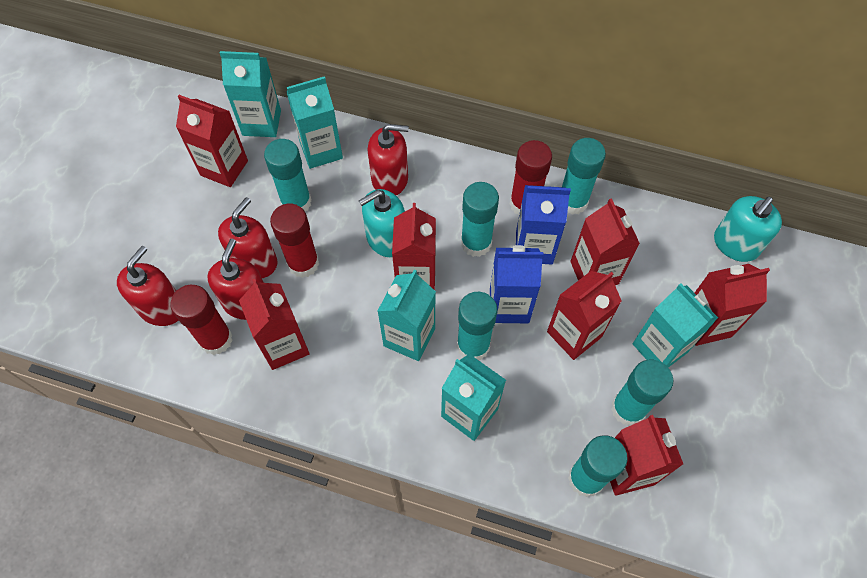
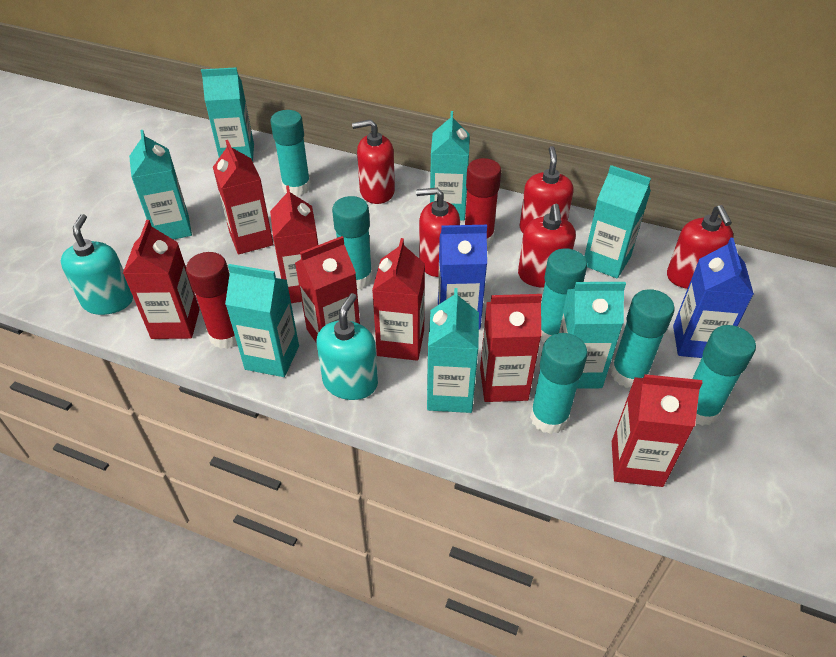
red glue stick: 3 -> 2
red soap dispenser: 4 -> 5
turquoise carton: 5 -> 7

